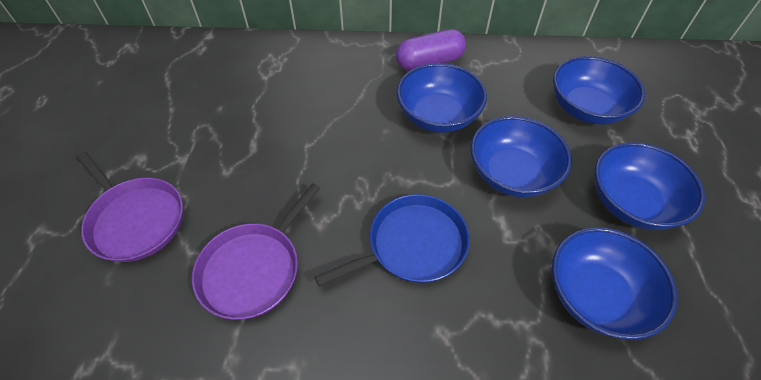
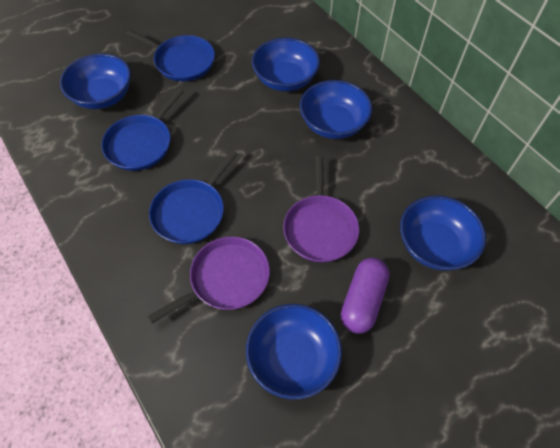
blue pan: 1 -> 3

